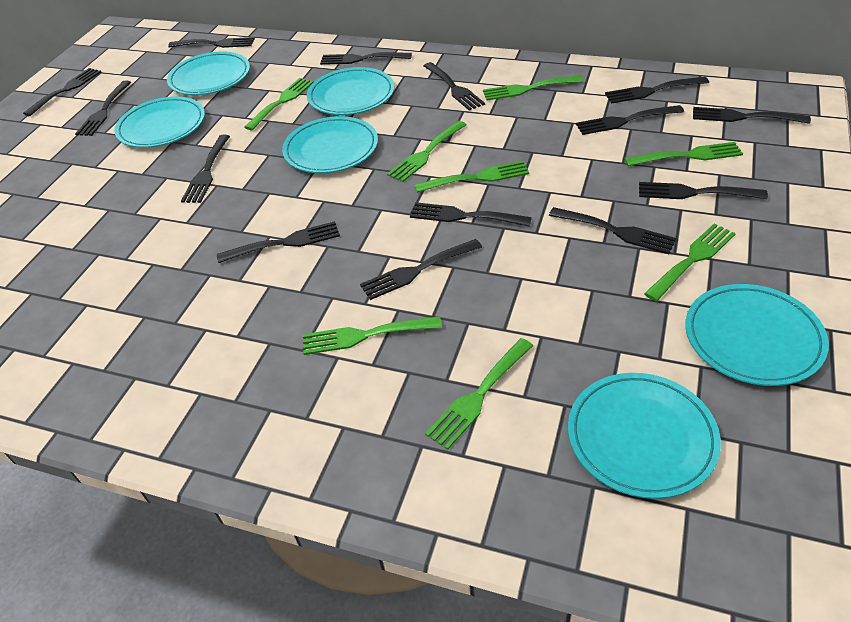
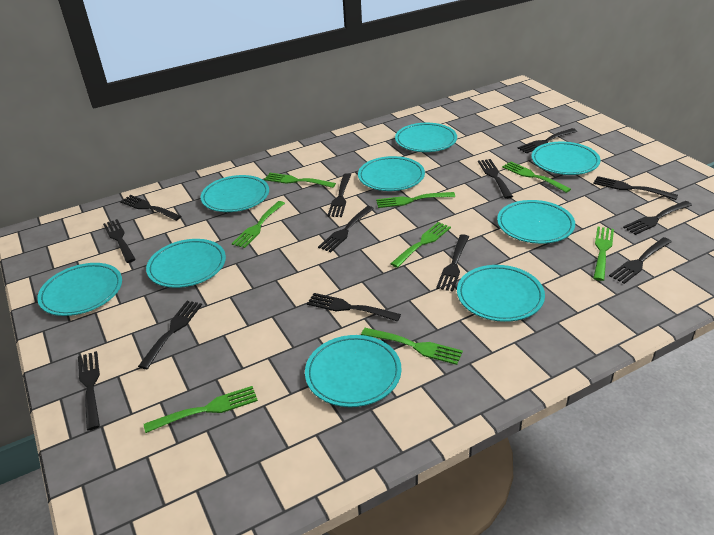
black fork: 14 -> 13
turquoise plate: 6 -> 9

